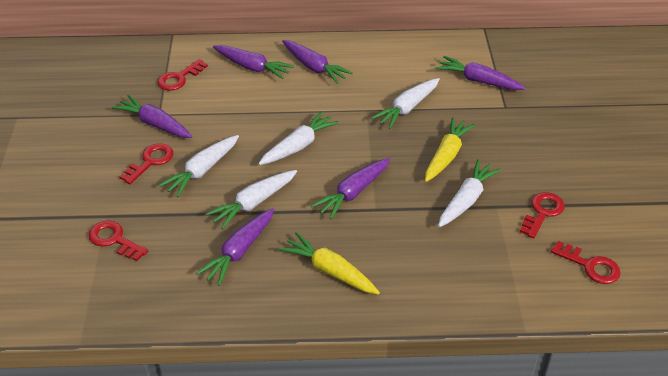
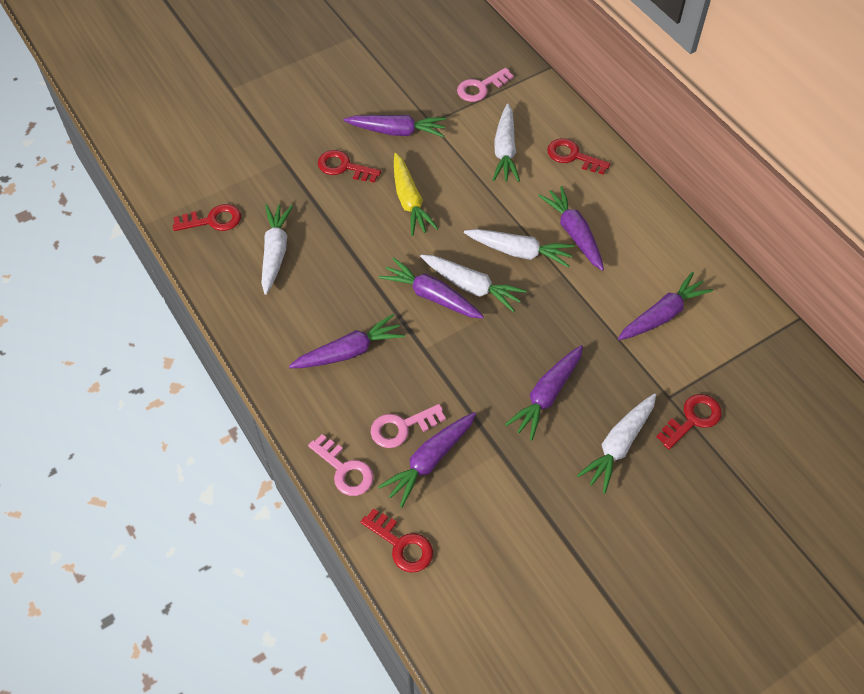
pink key: 0 -> 3
purple carrot: 6 -> 7
yellow carrot: 2 -> 1

